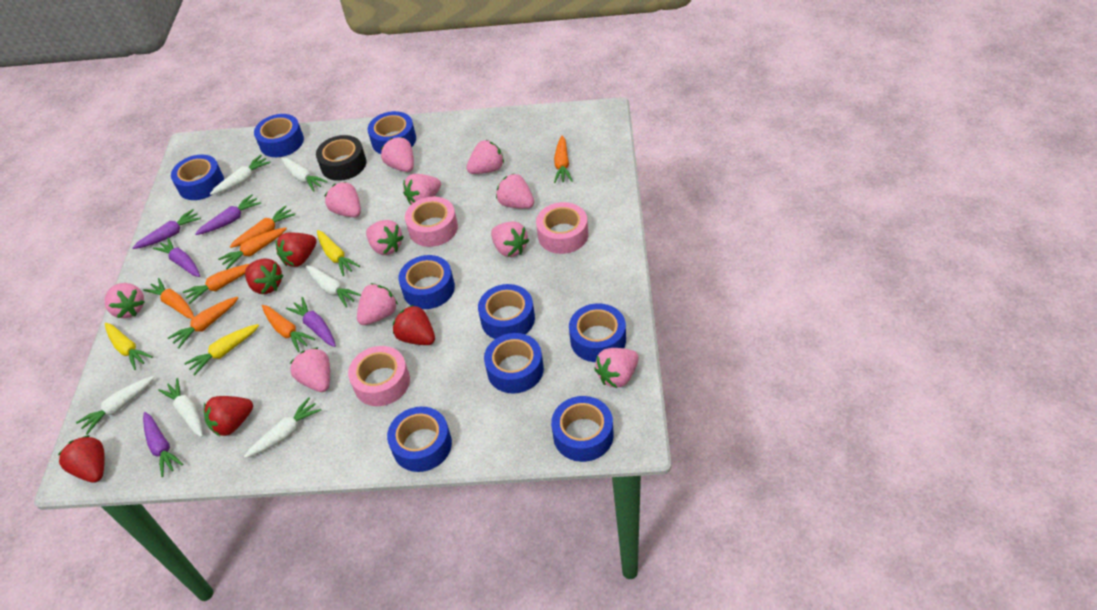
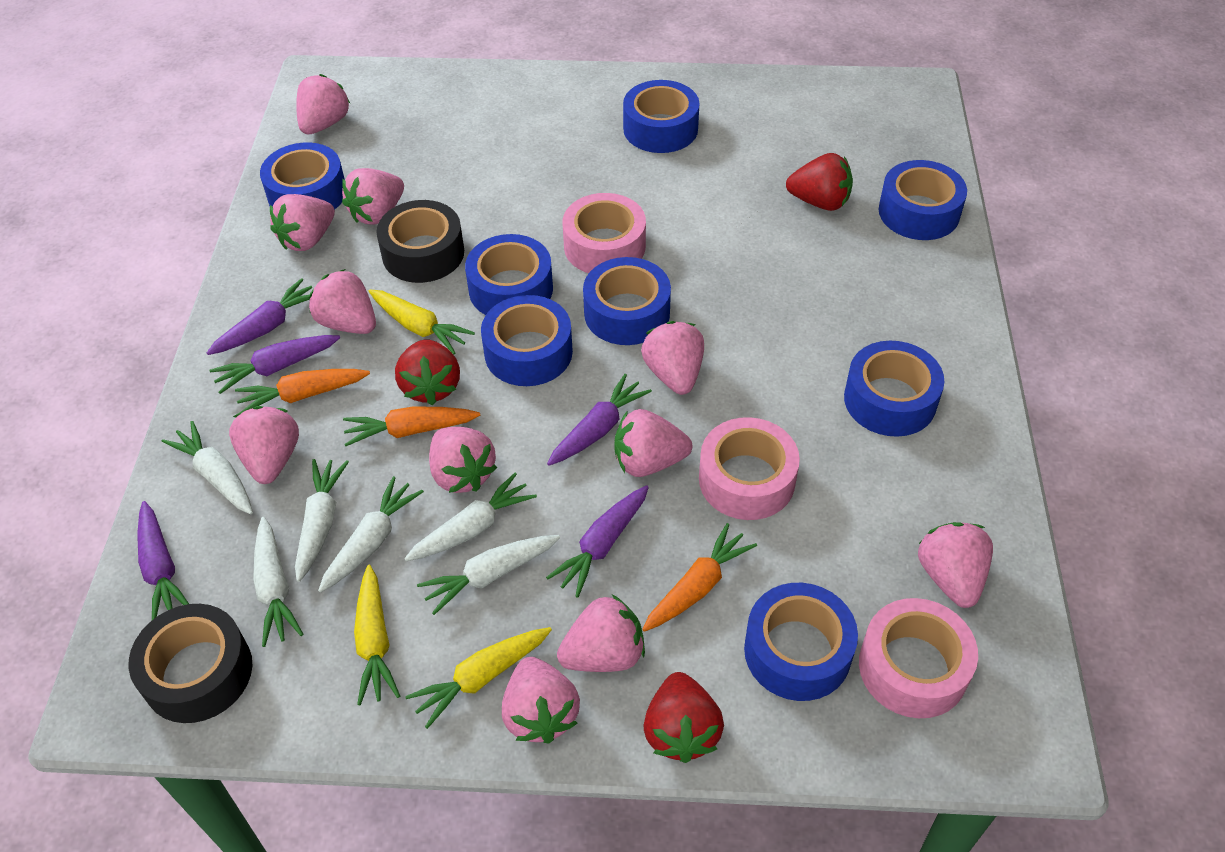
black tape: 1 -> 2
blue tape: 9 -> 8
orange carrot: 7 -> 3
red strawberry: 5 -> 3

